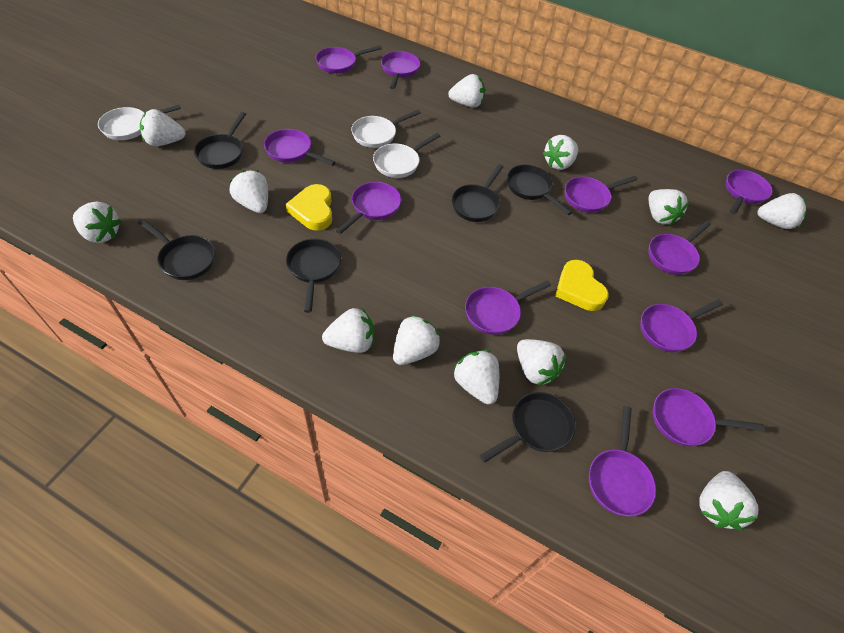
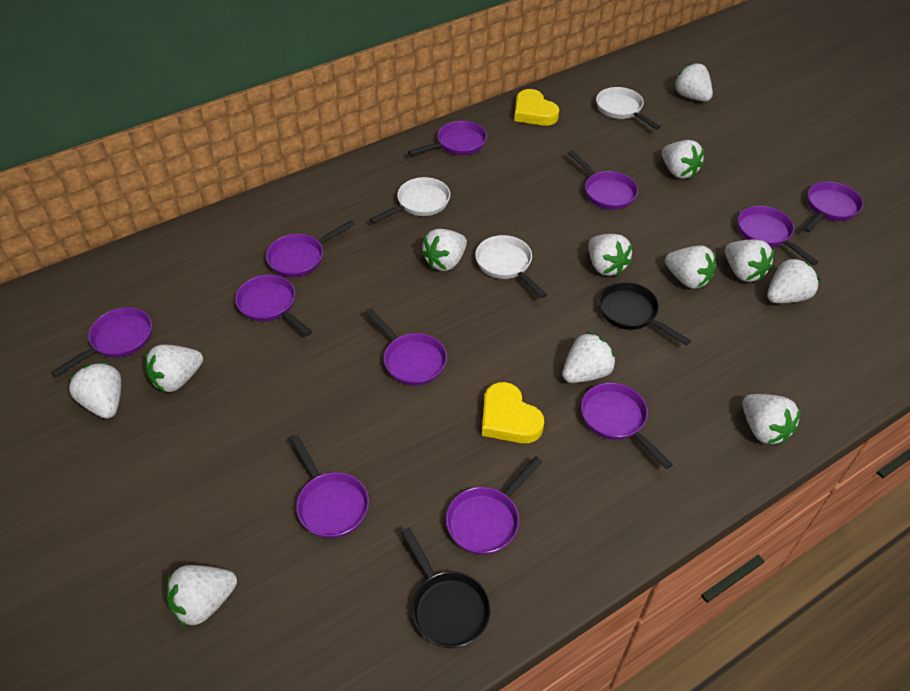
black pan: 6 -> 2

